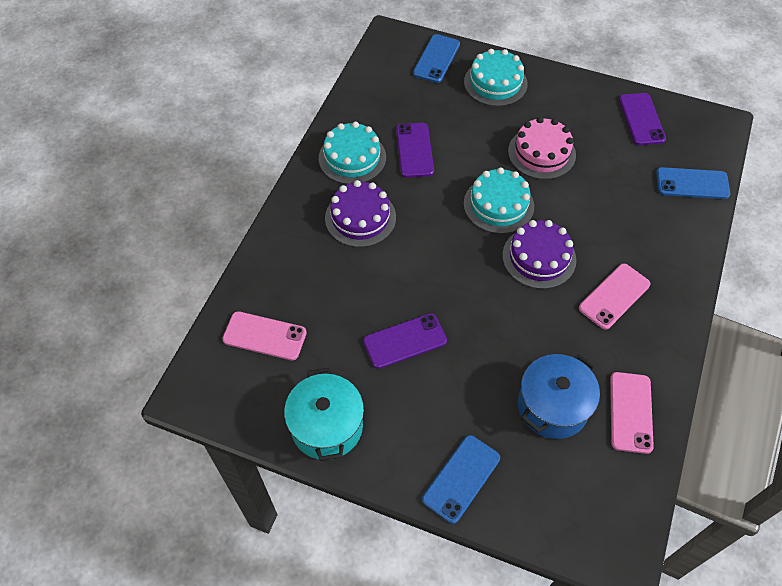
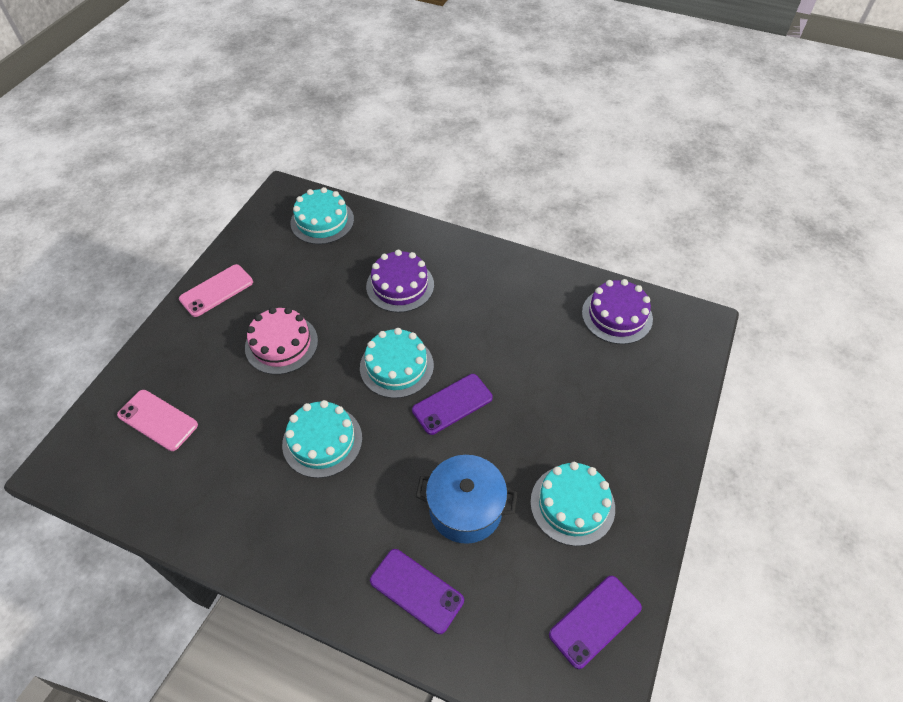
blue phone: 3 -> 0
pink phone: 3 -> 2
turquoise cake: 3 -> 4
turquoise pot: 1 -> 0

